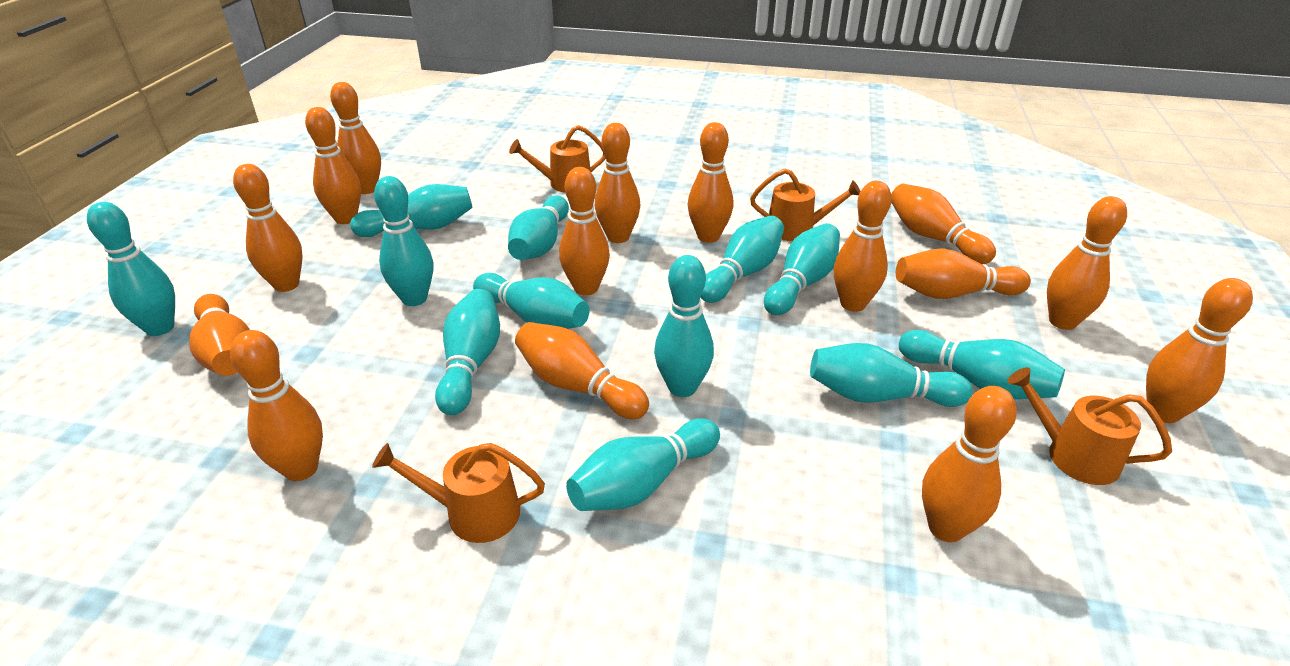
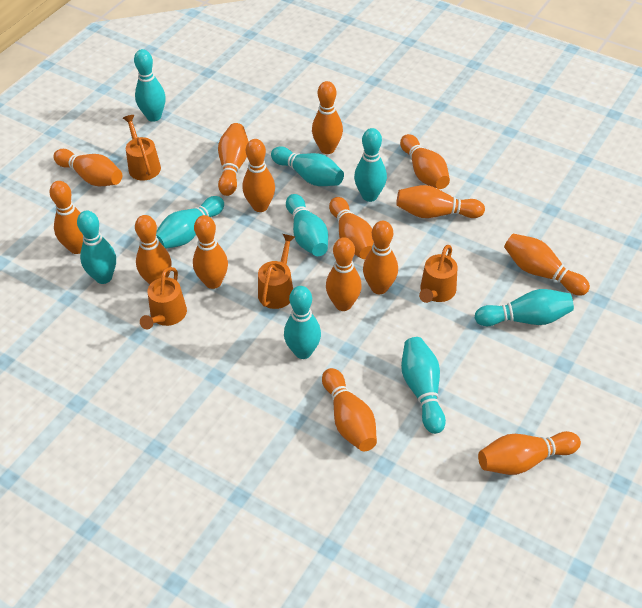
turquoise bowling pin: 12 -> 9

